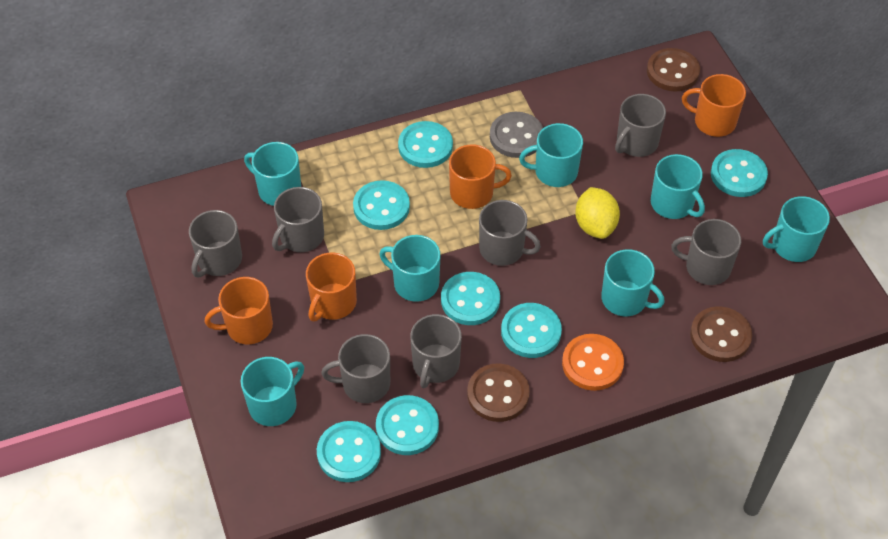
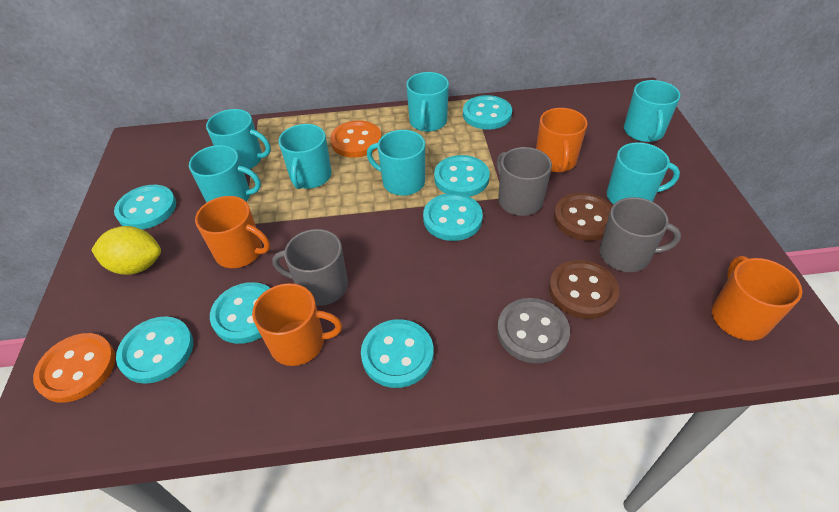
brown button: 3 -> 2
grey mug: 7 -> 3
orange button: 1 -> 2

